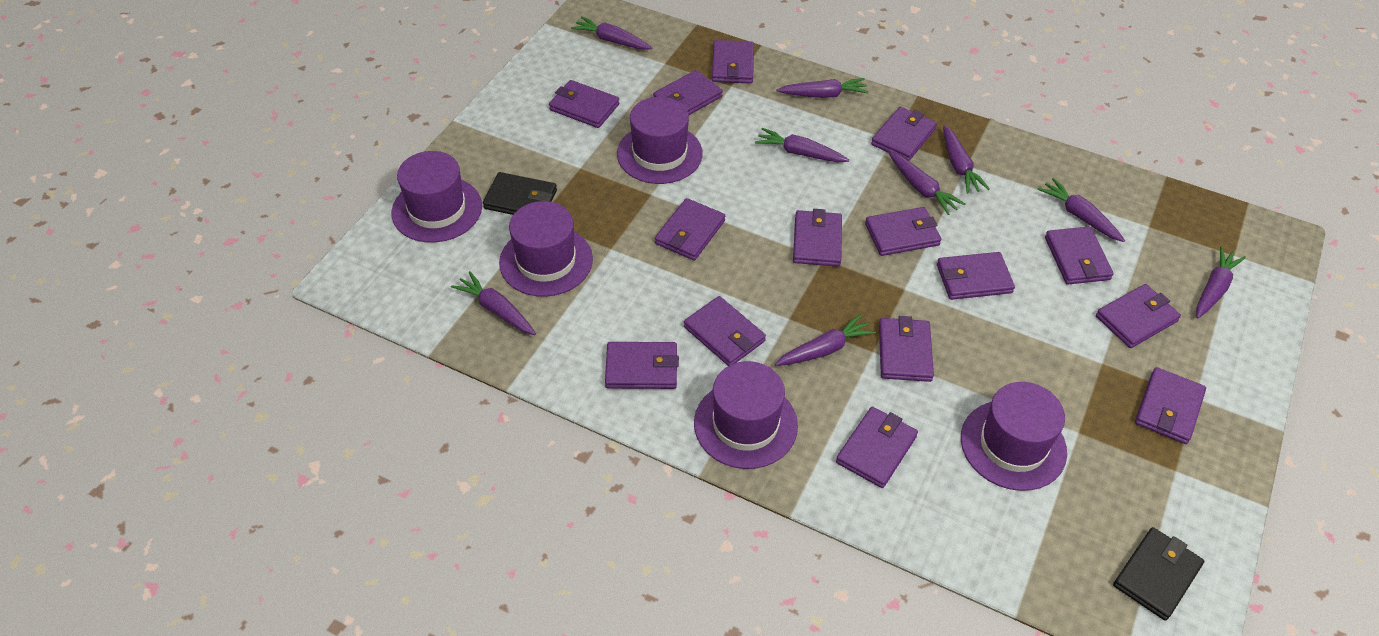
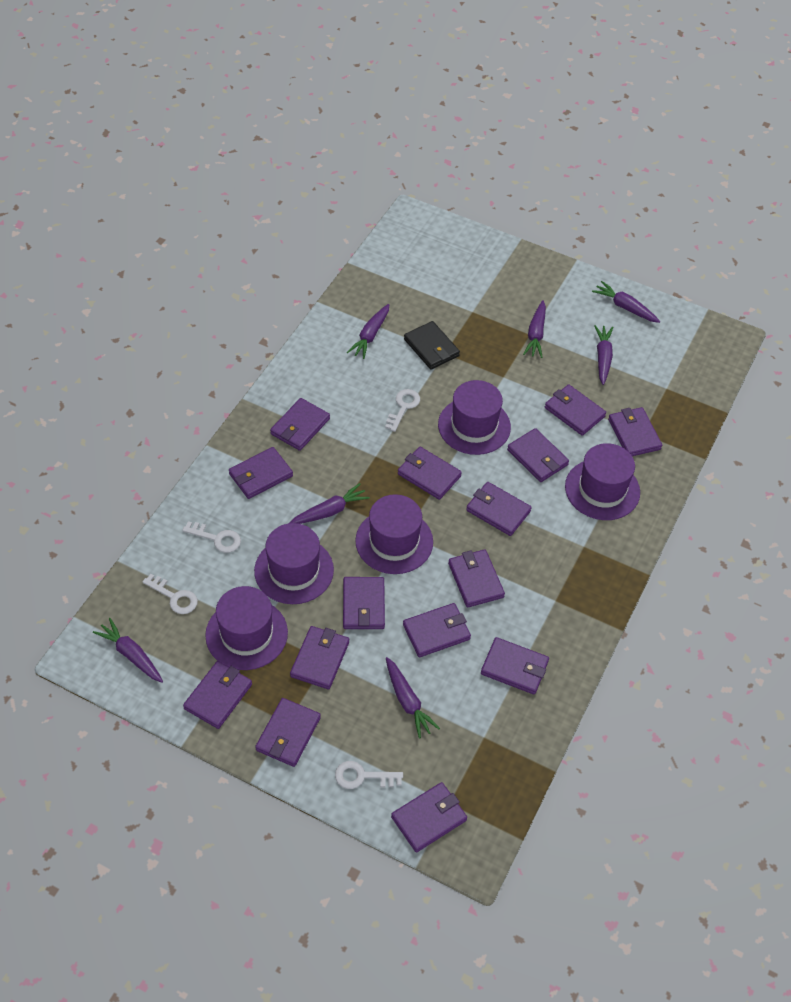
black wallet: 2 -> 1
purple carrot: 9 -> 7
white key: 0 -> 4

